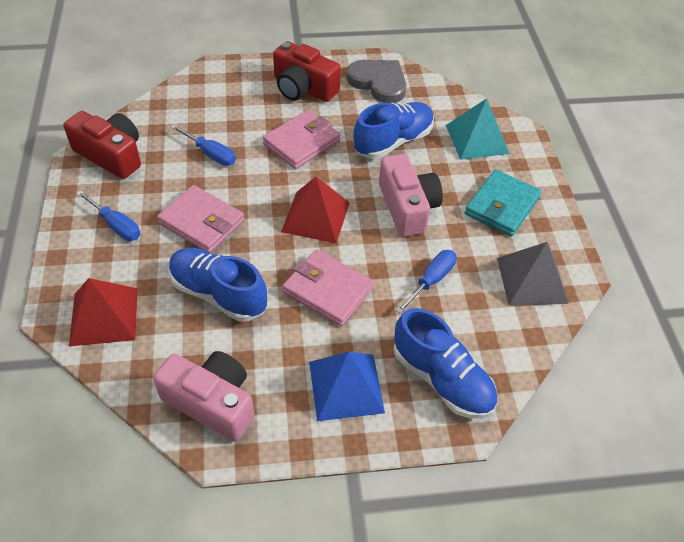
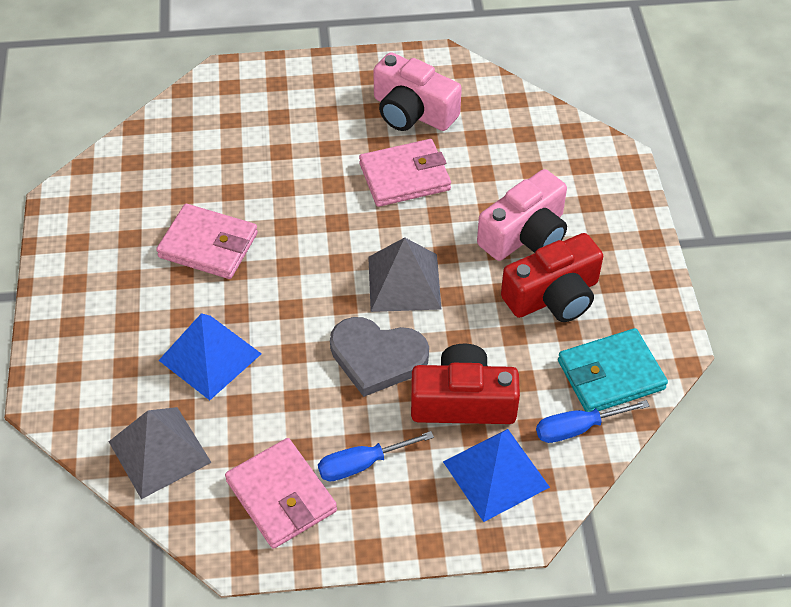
blue pyramid: 1 -> 2
blue screwdriver: 3 -> 2
blue shoe: 3 -> 0
grey pyramid: 1 -> 2
red pyramid: 2 -> 0
turquoise pyramid: 1 -> 0

